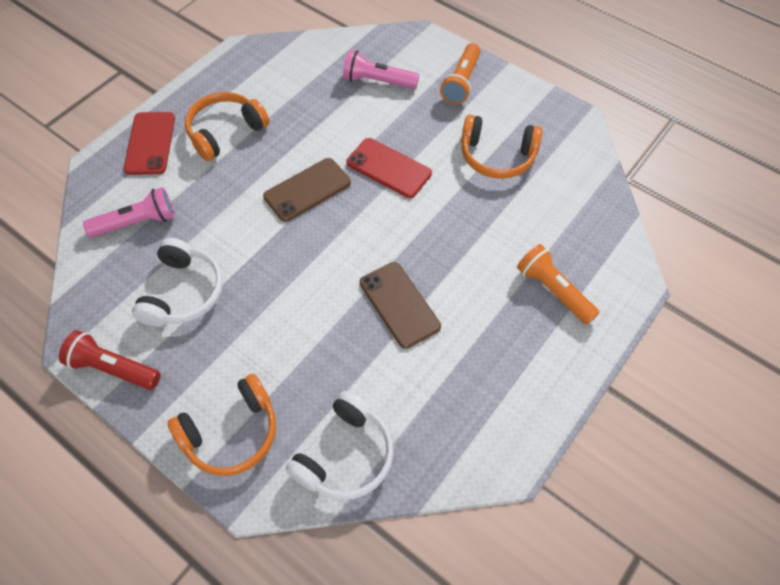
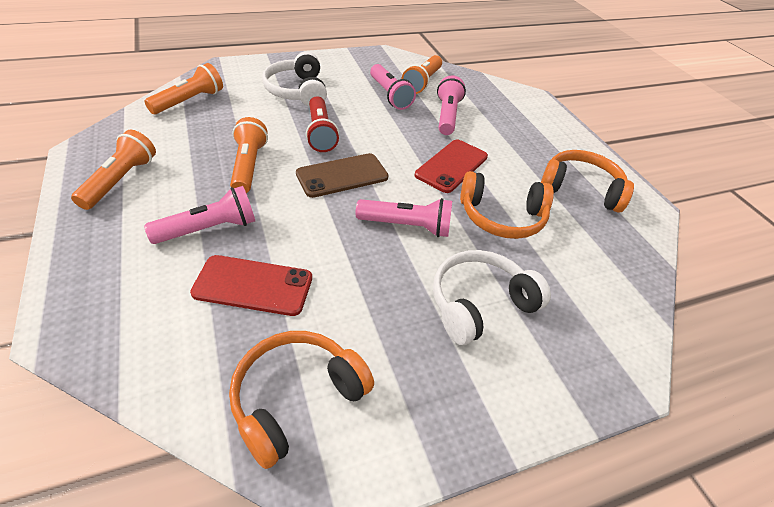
brown phone: 2 -> 1
orange flashlight: 2 -> 4
pink flashlight: 2 -> 4

